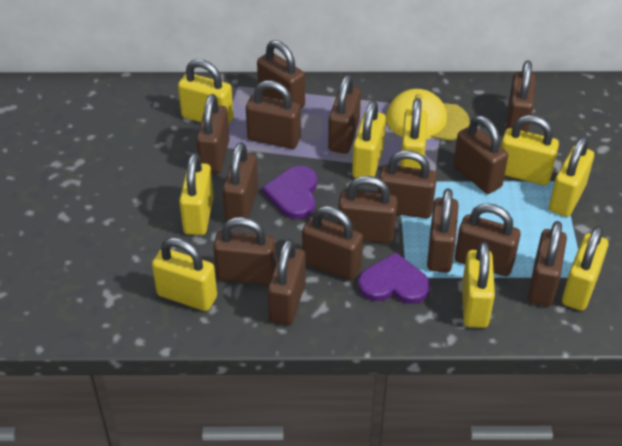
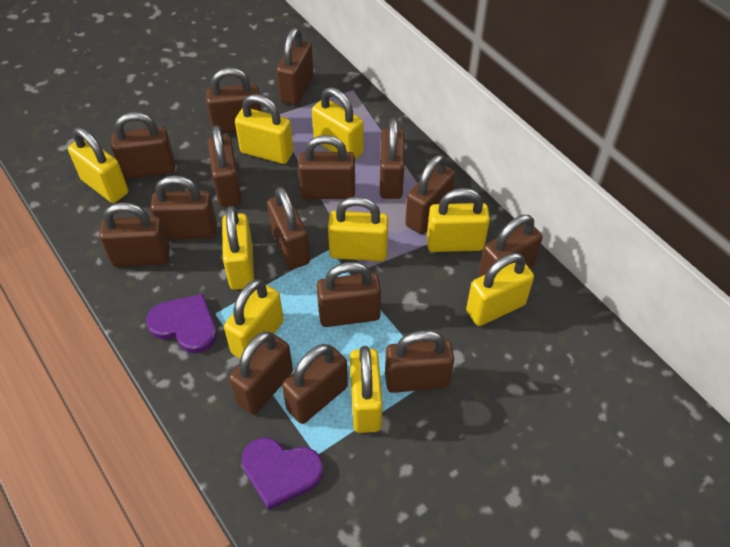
yellow cap: 1 -> 0

